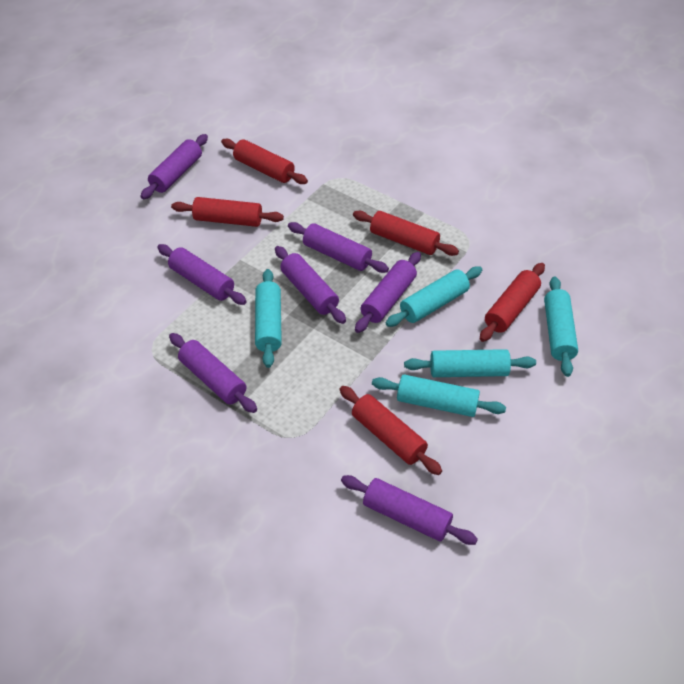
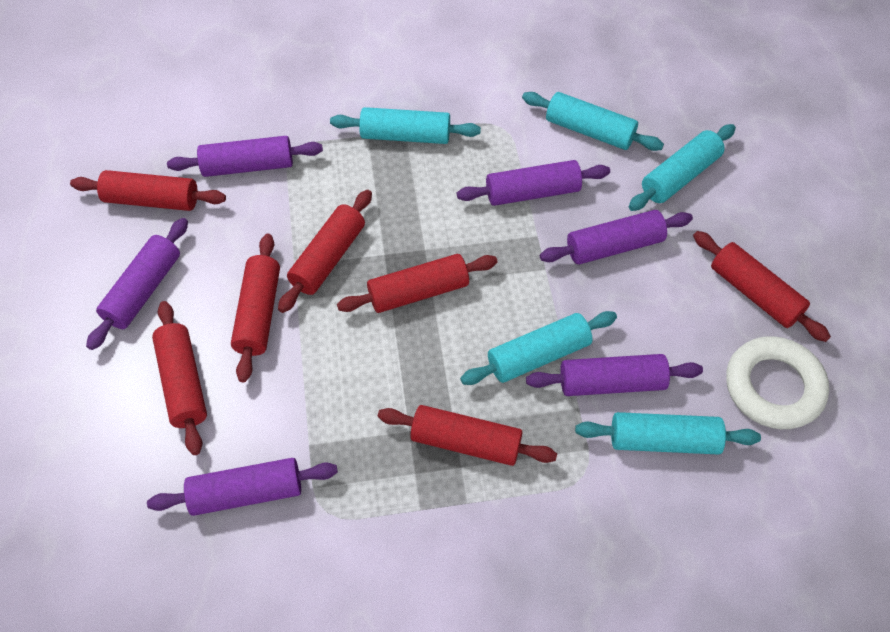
purple rolling pin: 7 -> 6
red rolling pin: 5 -> 7
white ring: 0 -> 1

